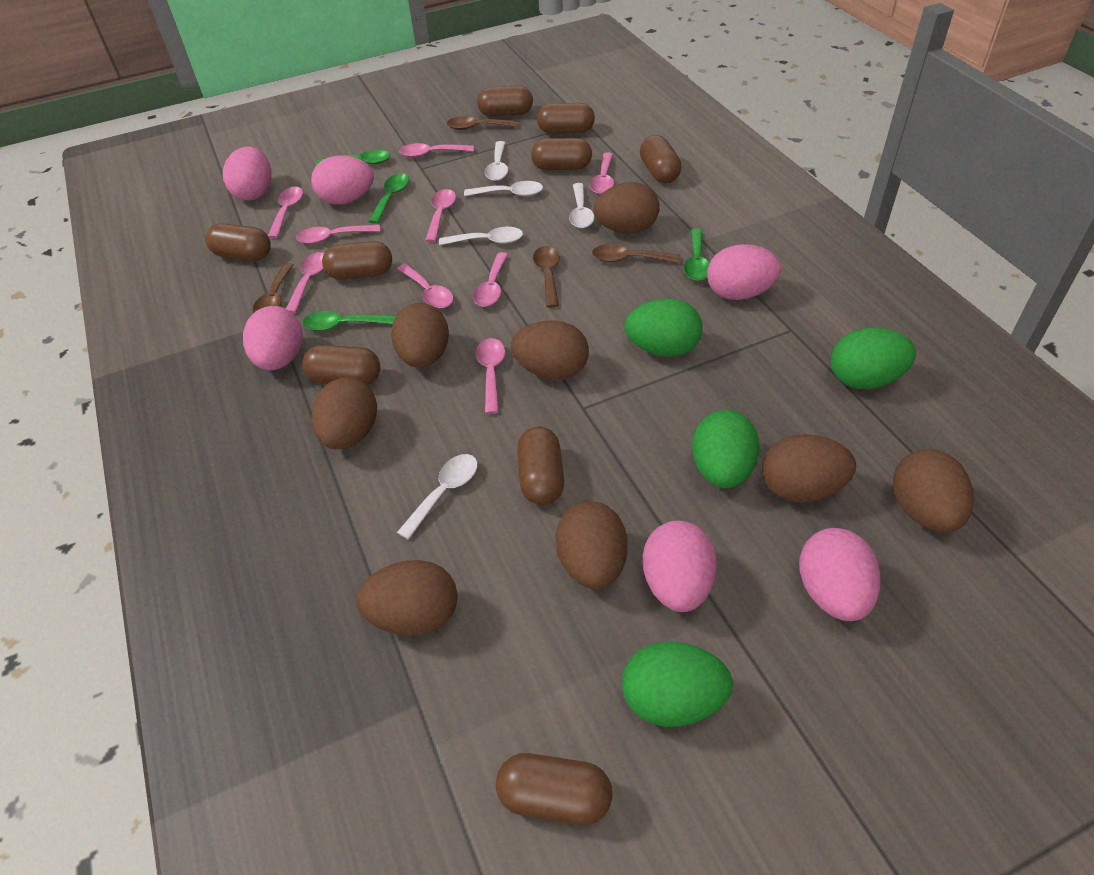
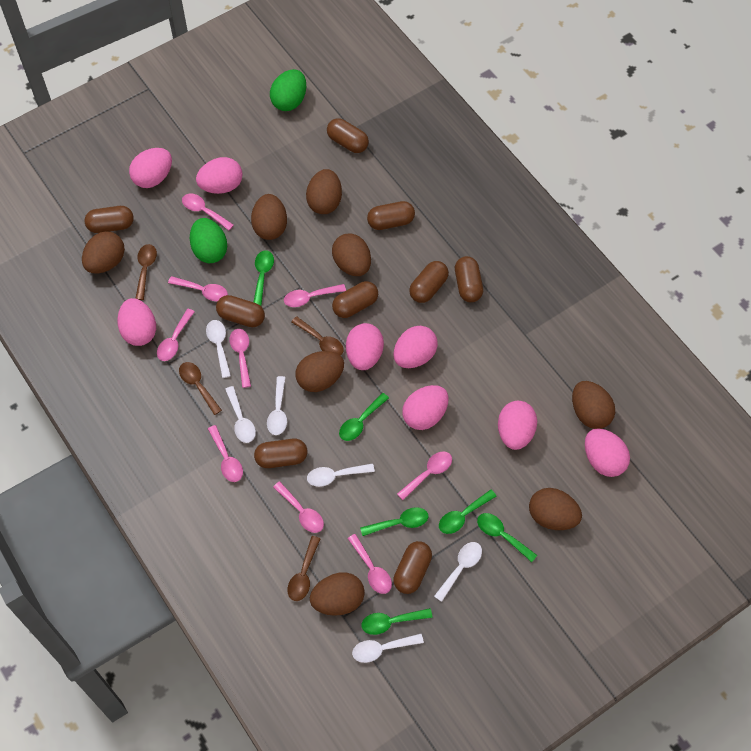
green egg: 4 -> 2
green spoon: 4 -> 6
pink egg: 6 -> 8
white spoon: 5 -> 6

